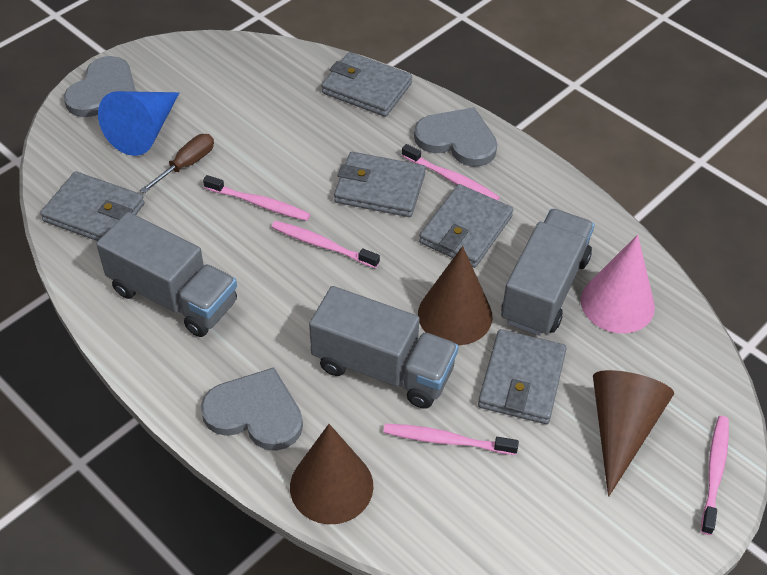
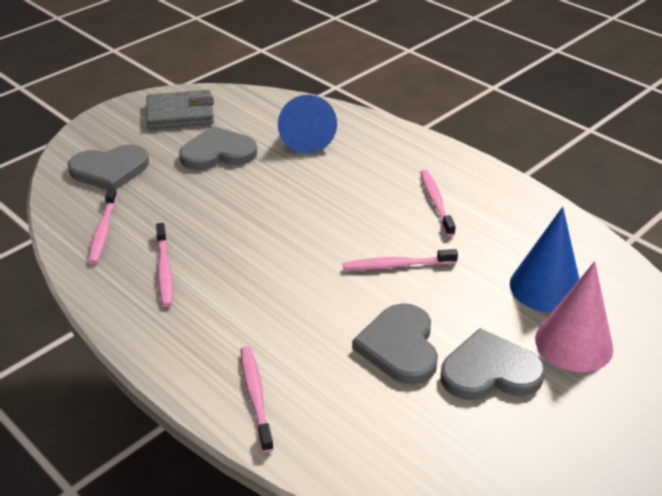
blue cone: 1 -> 2
brown cone: 3 -> 0
brown screwdriver: 1 -> 0
grey heart: 3 -> 4
grey truck: 3 -> 0
grey wallet: 5 -> 1

